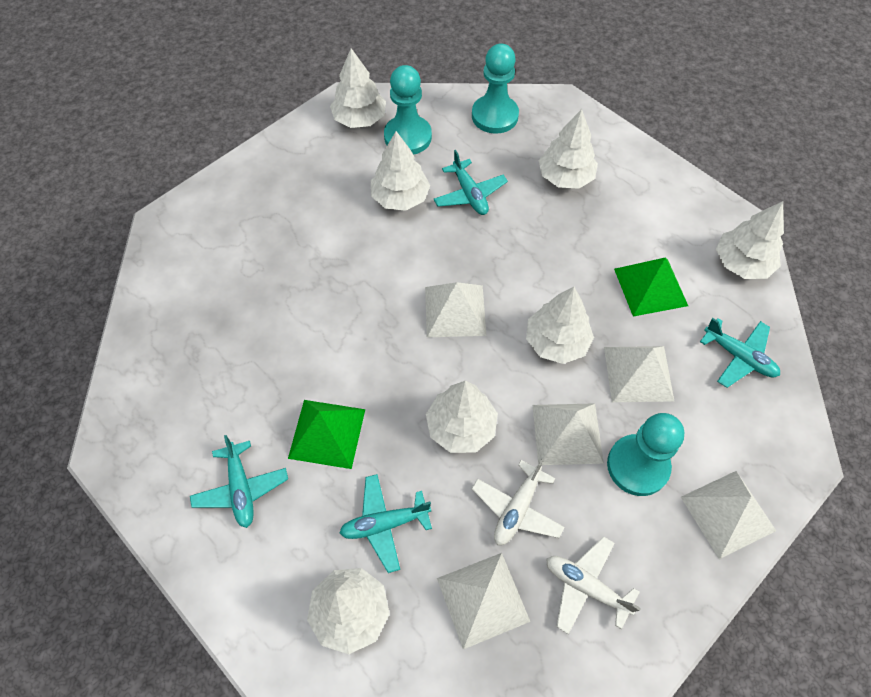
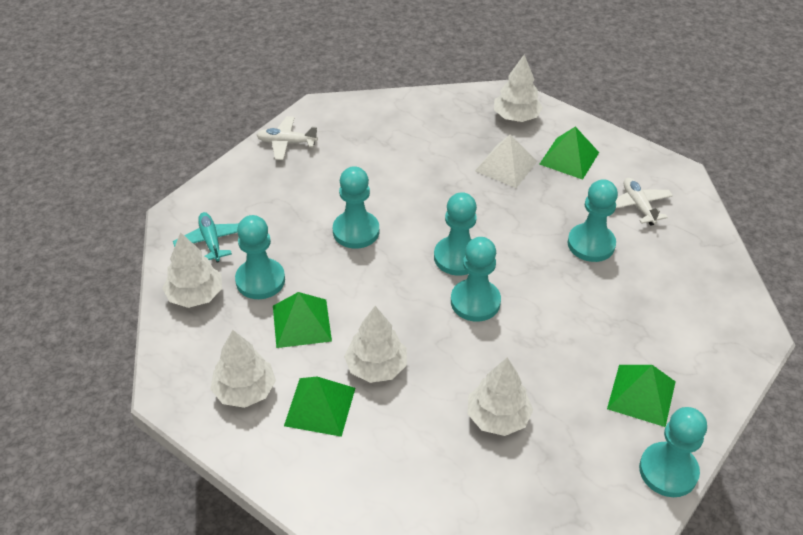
green pyramid: 2 -> 4
turquoise pawn: 3 -> 6
turquoise plane: 4 -> 1
white pyramid: 5 -> 1
white tree: 7 -> 5

